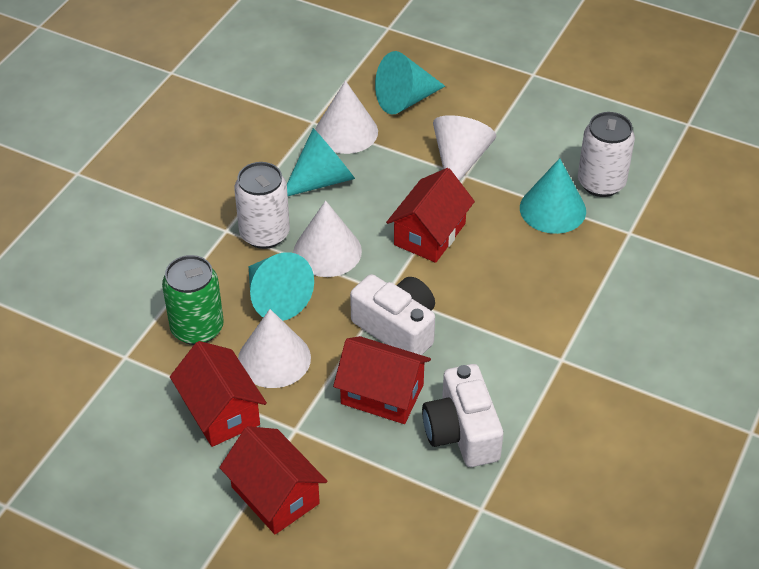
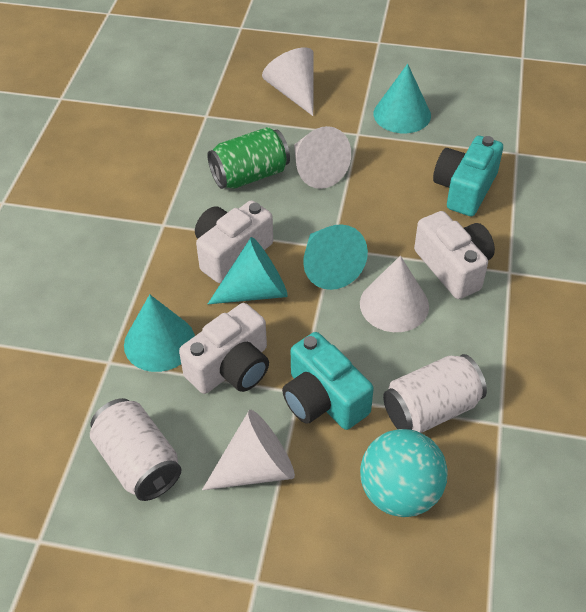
red house: 4 -> 0
turquoise ball: 0 -> 1
turquoise camera: 0 -> 2
white camera: 2 -> 3

